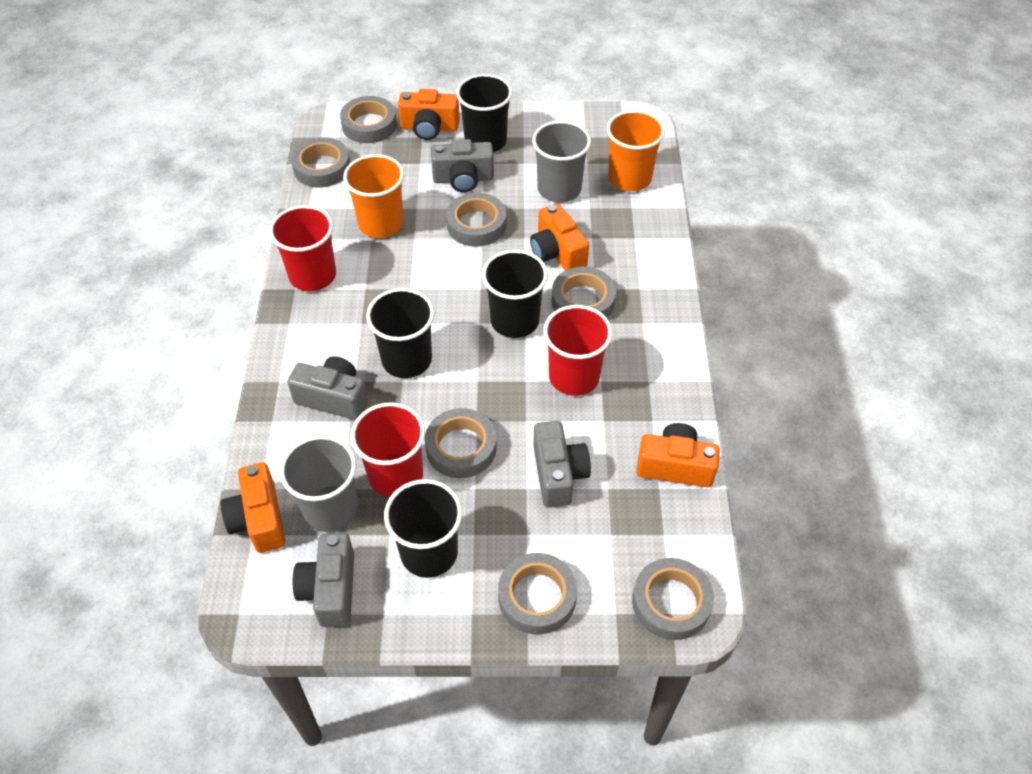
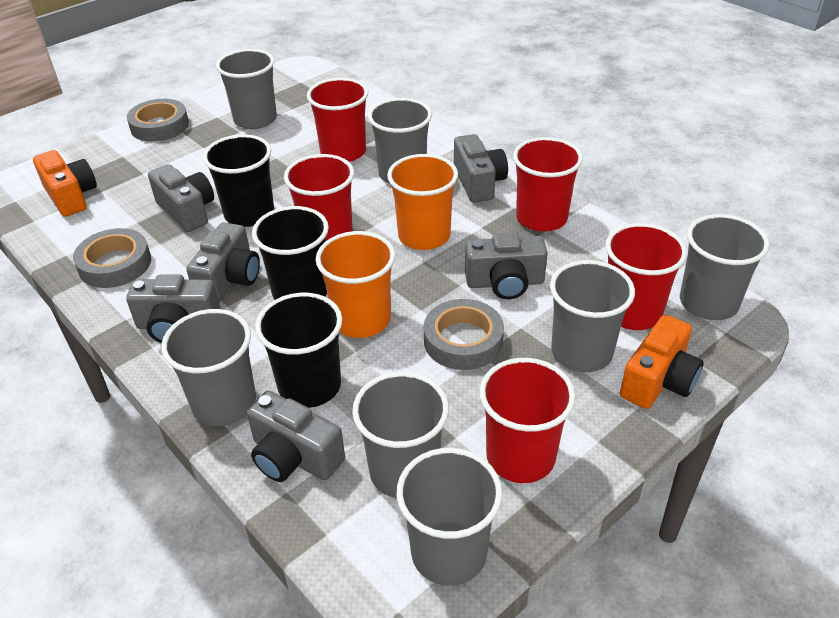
black cup: 4 -> 3
grey camera: 4 -> 6
grey cup: 2 -> 7
grey tape: 7 -> 3
orange camera: 4 -> 2
red cup: 3 -> 5

